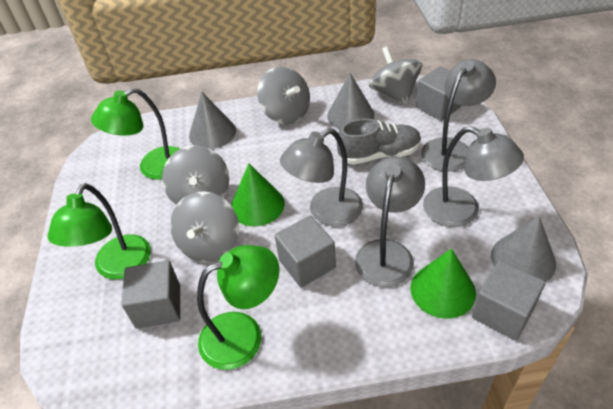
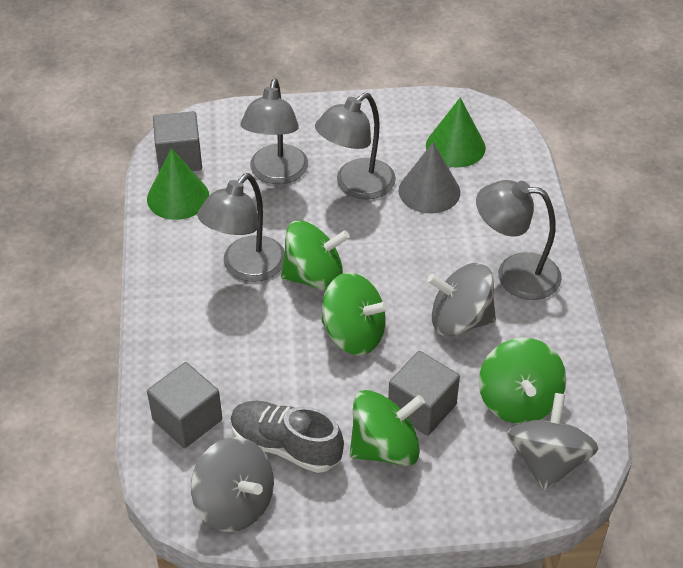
green lamp: 3 -> 0
green spinning top: 0 -> 4
grey cone: 3 -> 1
grey cube: 4 -> 3
grey spinning top: 4 -> 3

